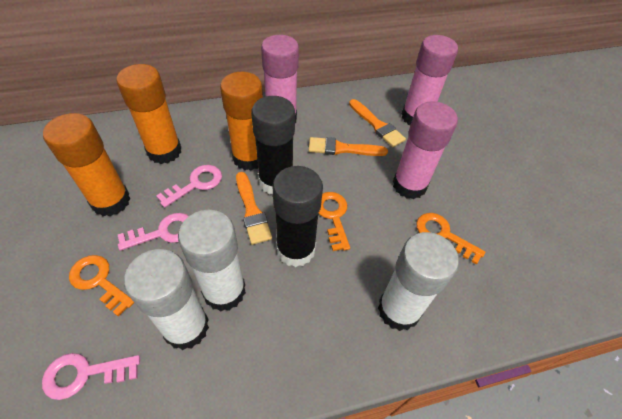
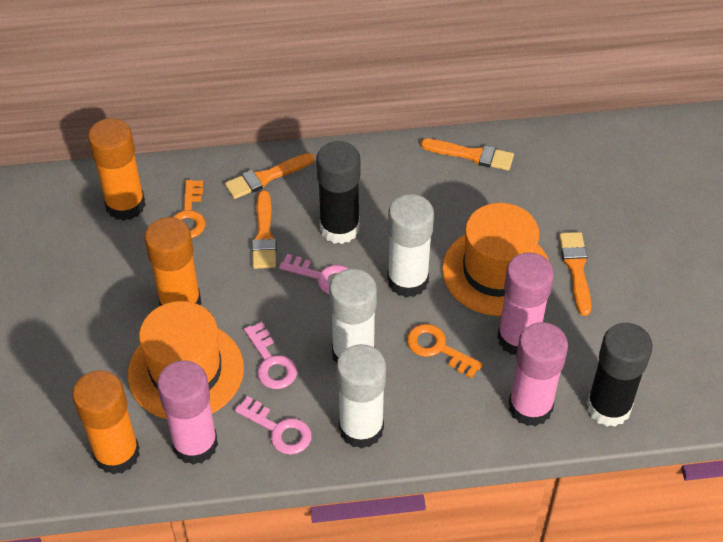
orange brush: 3 -> 4
orange hat: 0 -> 2
orange key: 3 -> 2

